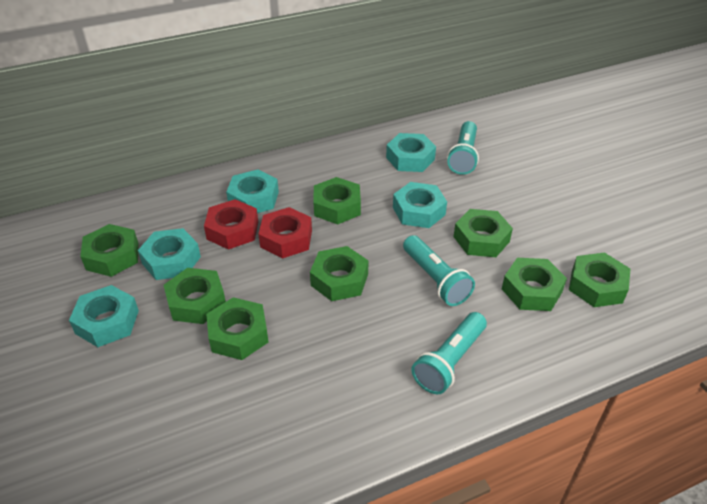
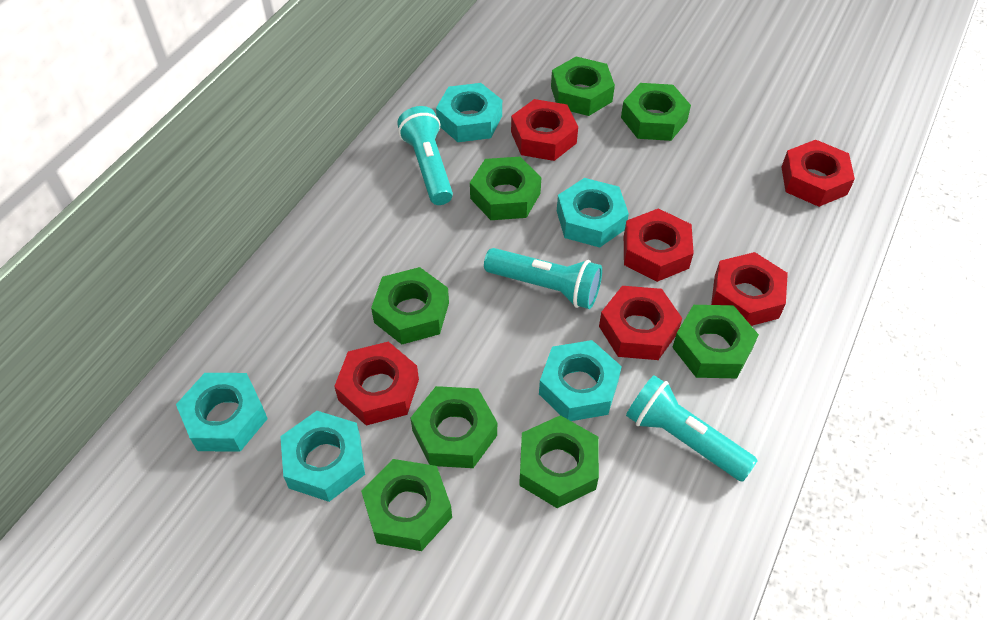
red nut: 2 -> 6

